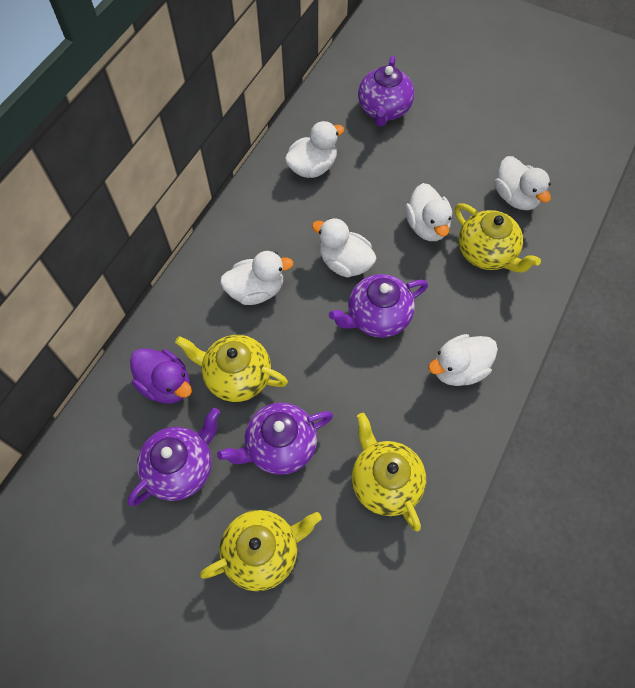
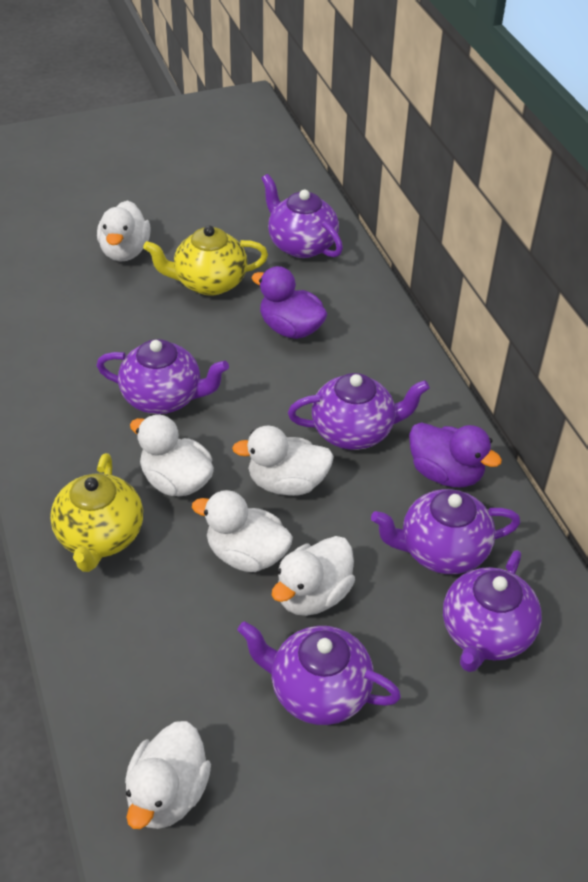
purple duck: 1 -> 2
purple teapot: 4 -> 6
yellow teapot: 4 -> 2

